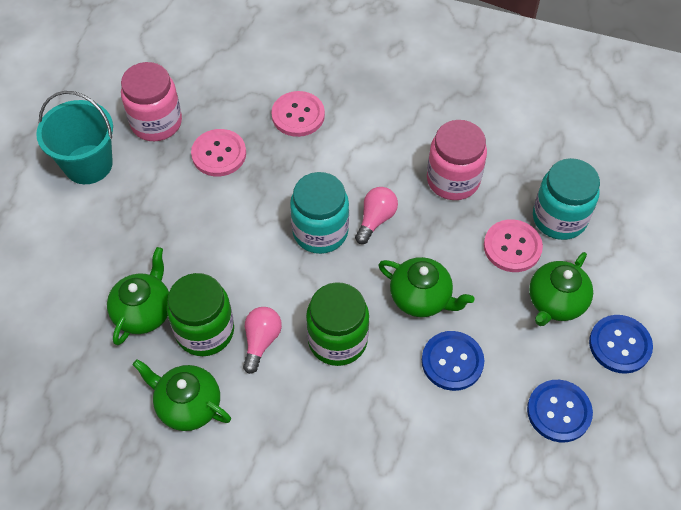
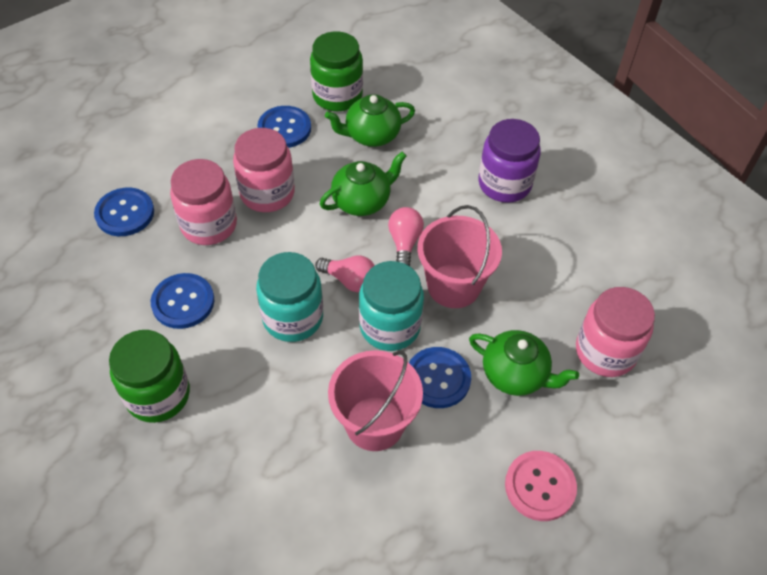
blue button: 3 -> 4
green teapot: 4 -> 3
pink bucket: 0 -> 2
pink button: 3 -> 1
pink jar: 2 -> 3
purple jar: 0 -> 1
turquoise bucket: 1 -> 0

